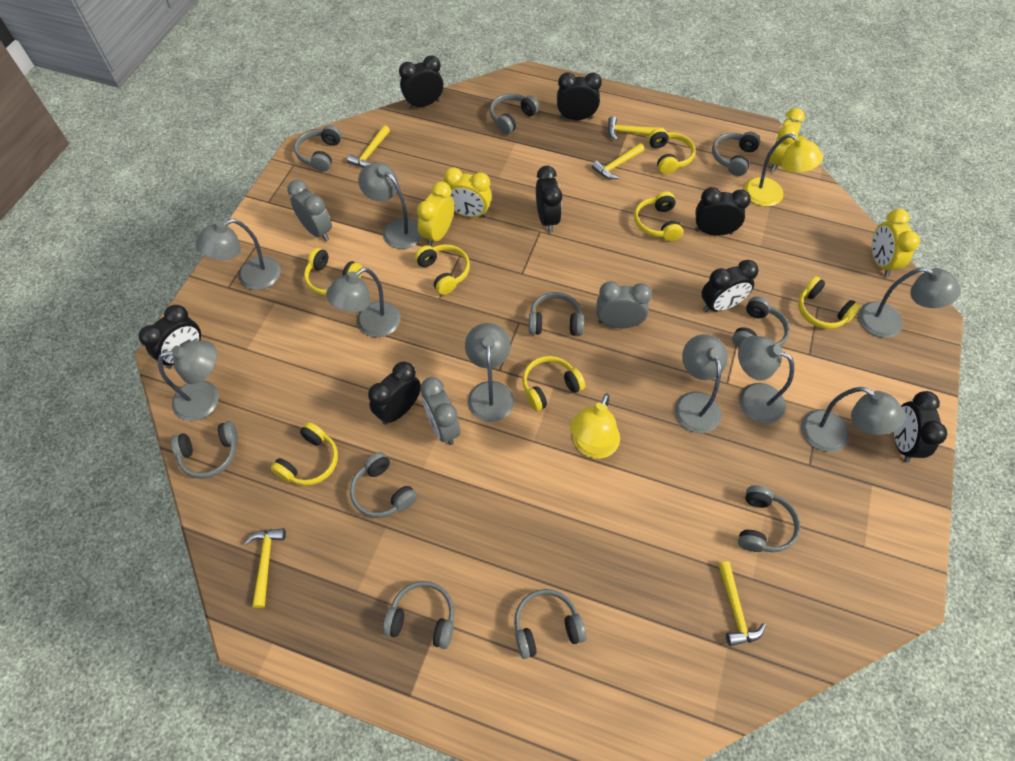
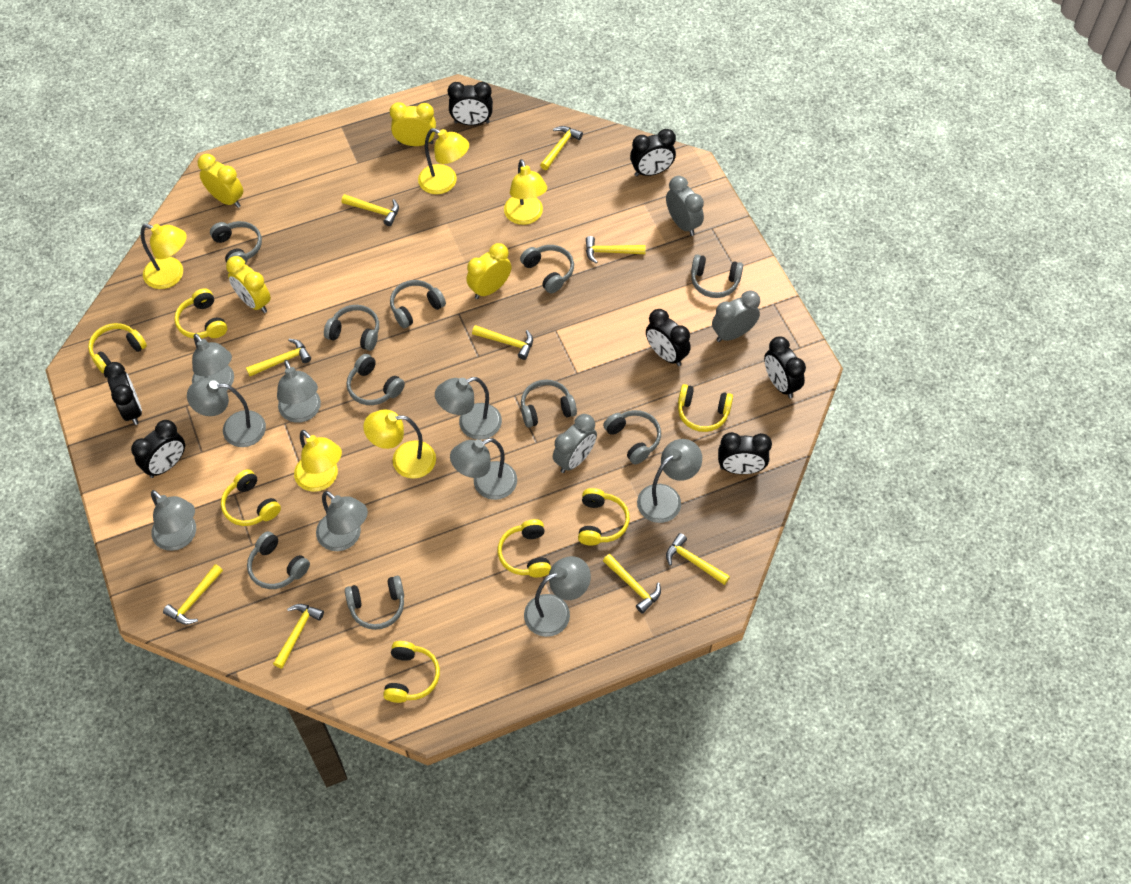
black clock: 8 -> 7
yellow hammer: 5 -> 9
yellow lamp: 2 -> 5

